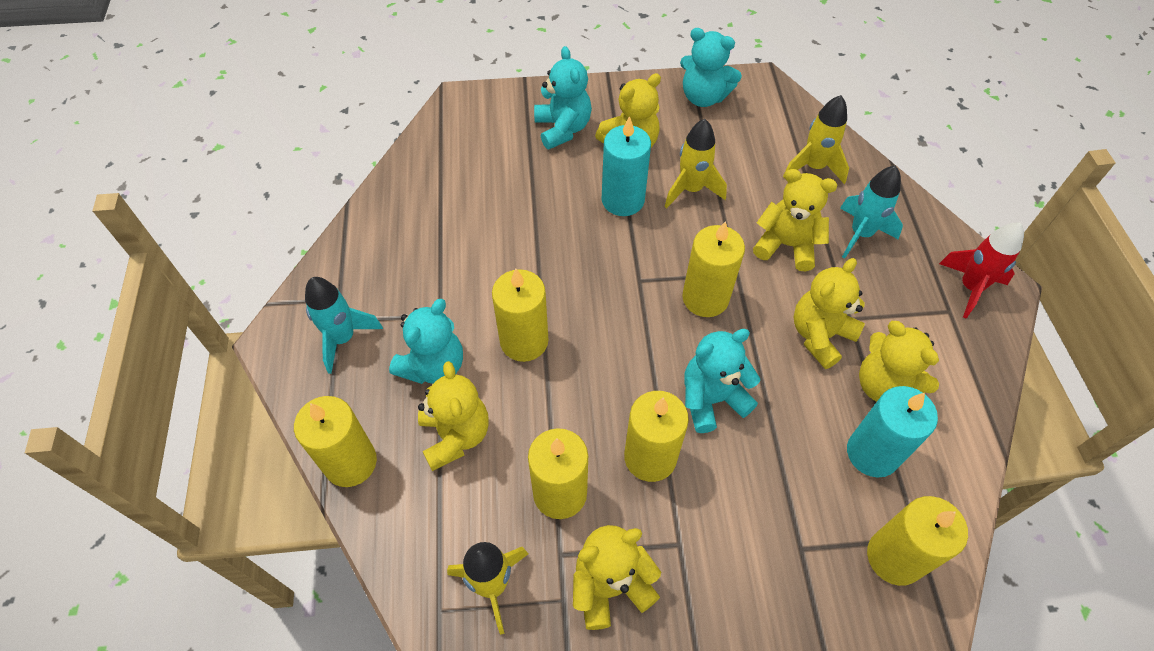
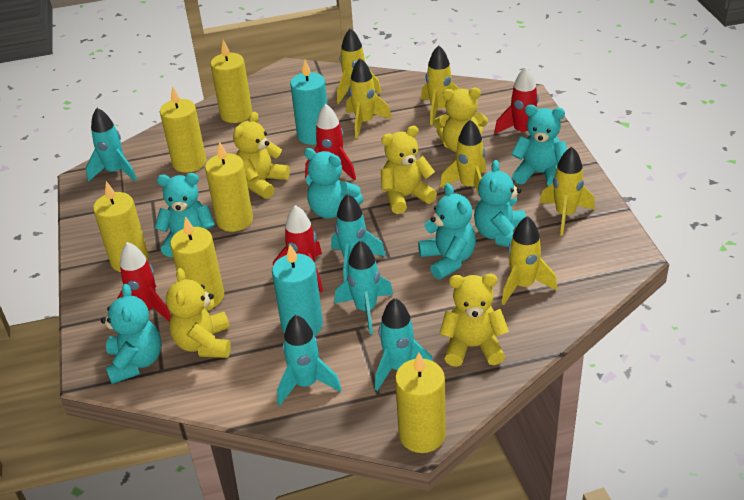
red rocket: 1 -> 4
turquoise rocket: 2 -> 5
turquoise teddy bear: 4 -> 6
yellow rocket: 3 -> 6
yellow teddy bear: 6 -> 5

